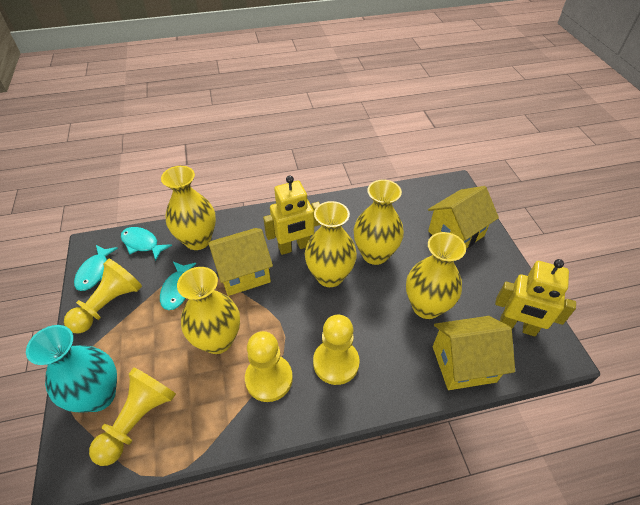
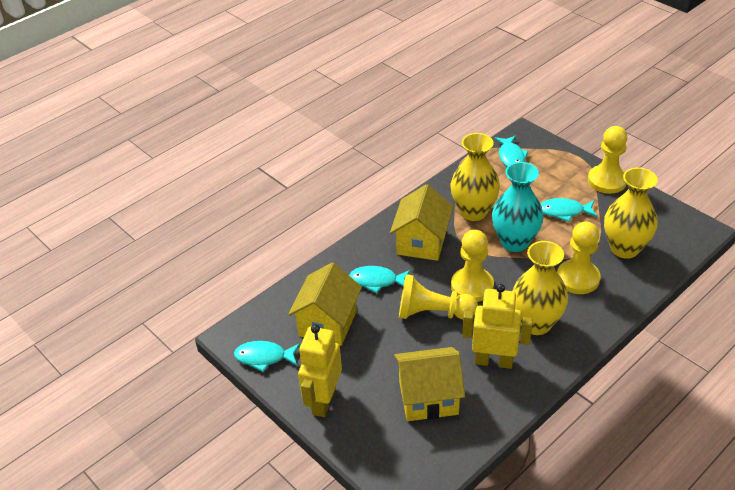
turquoise fish: 3 -> 4
yellow vase: 5 -> 3

